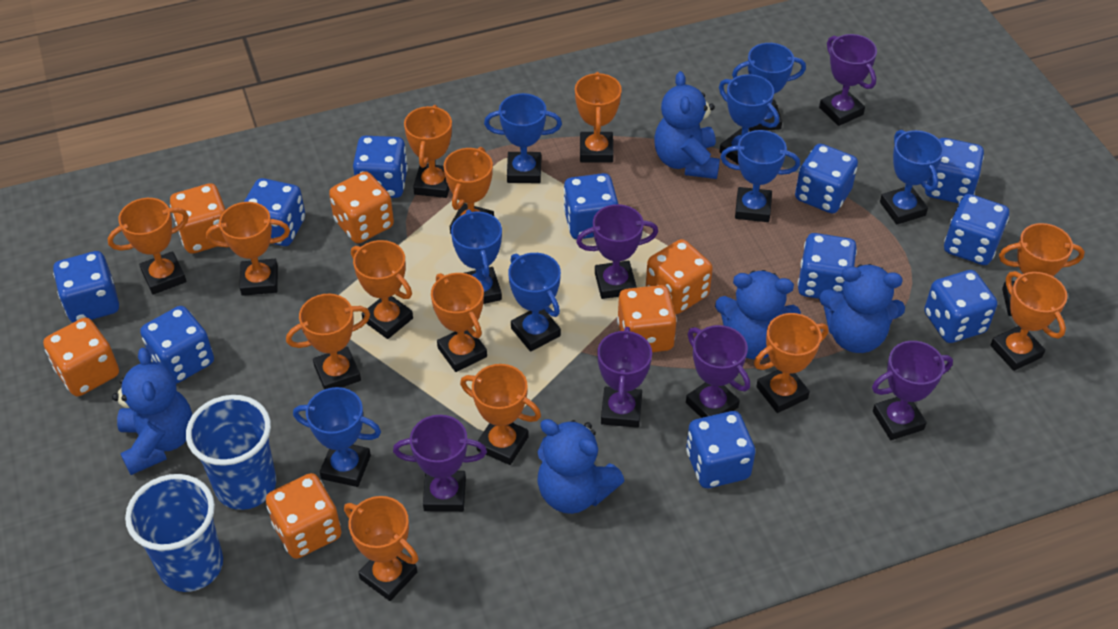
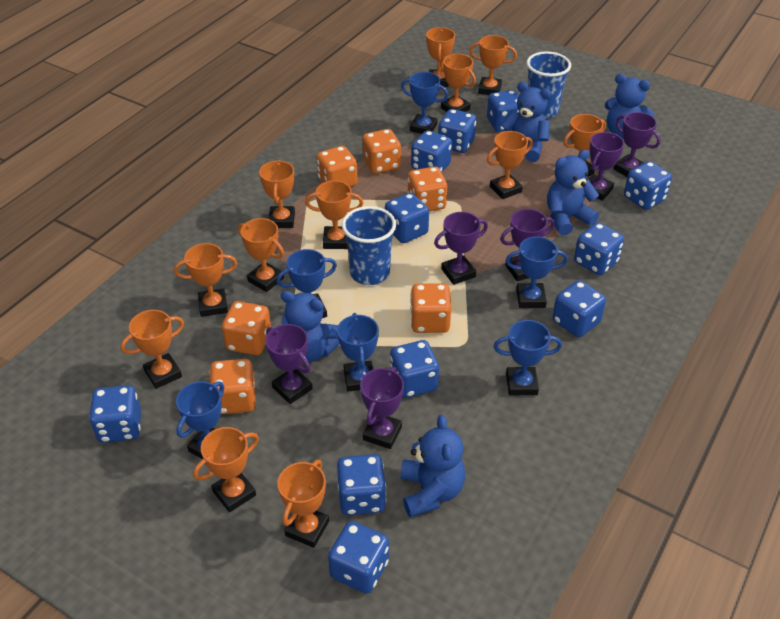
blue trophy: 8 -> 6
orange trophy: 13 -> 12

